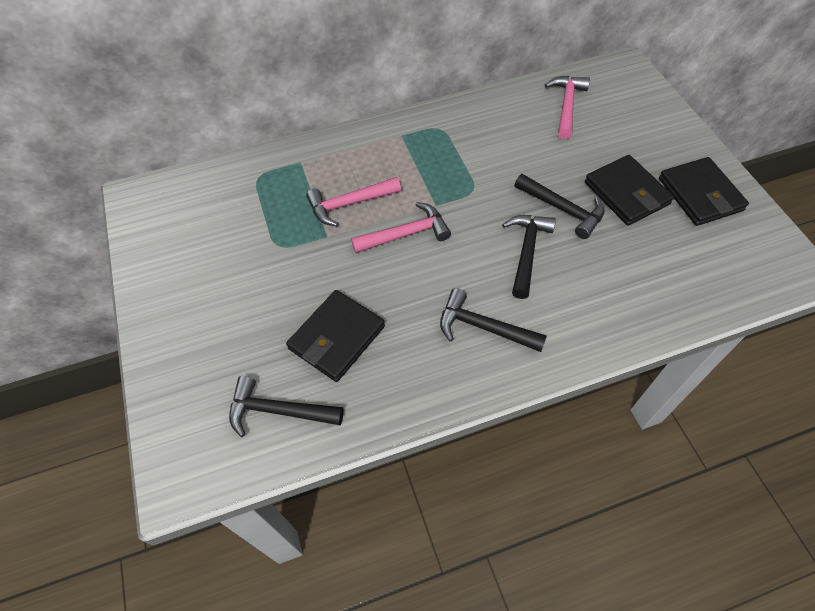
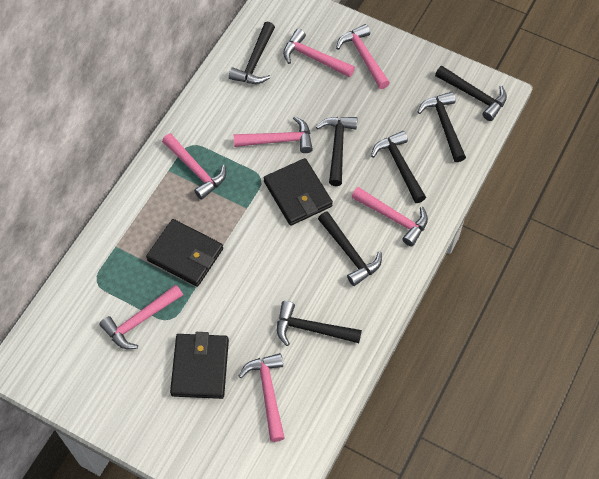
black hammer: 4 -> 7
pink hammer: 3 -> 7

